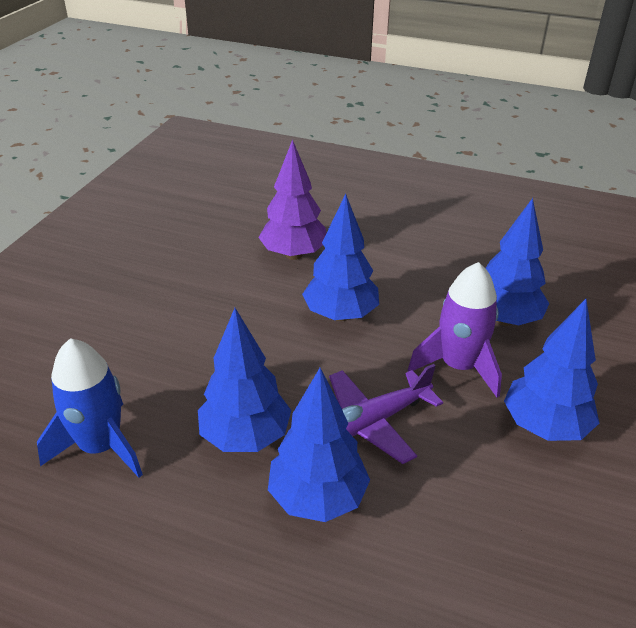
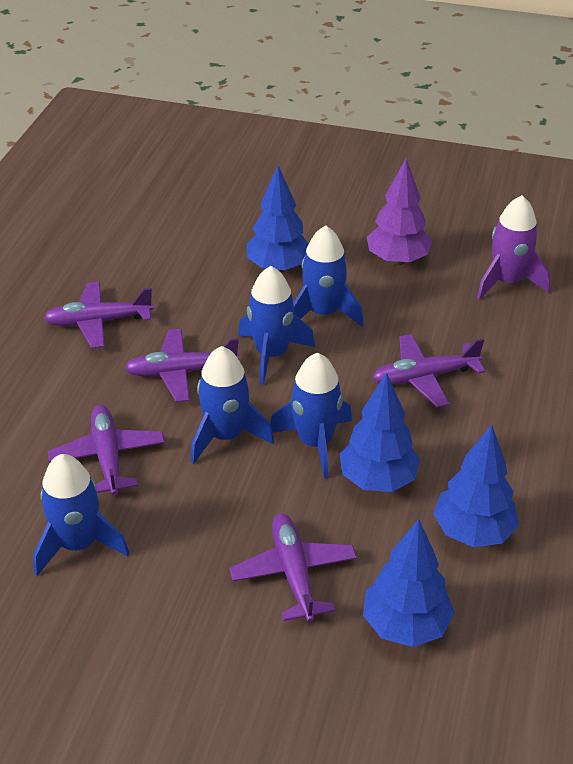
blue rocket: 1 -> 5
blue tree: 5 -> 4
purple plane: 1 -> 5

